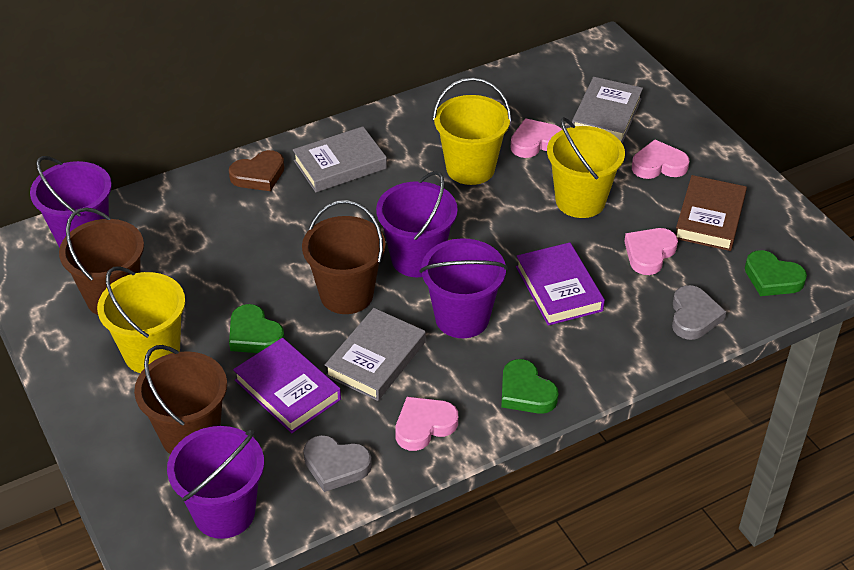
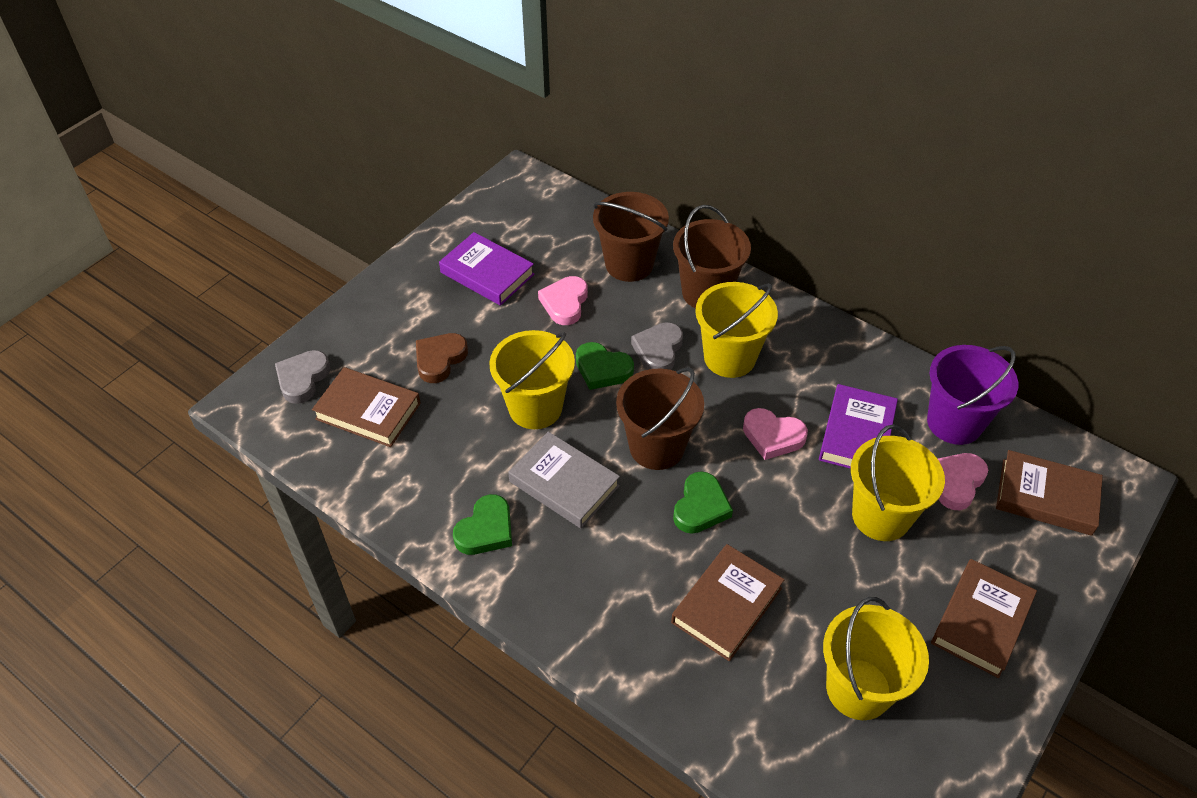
brown book: 1 -> 4
grey book: 3 -> 1
pink heart: 4 -> 3
purple bucket: 4 -> 1
yellow bucket: 3 -> 4

